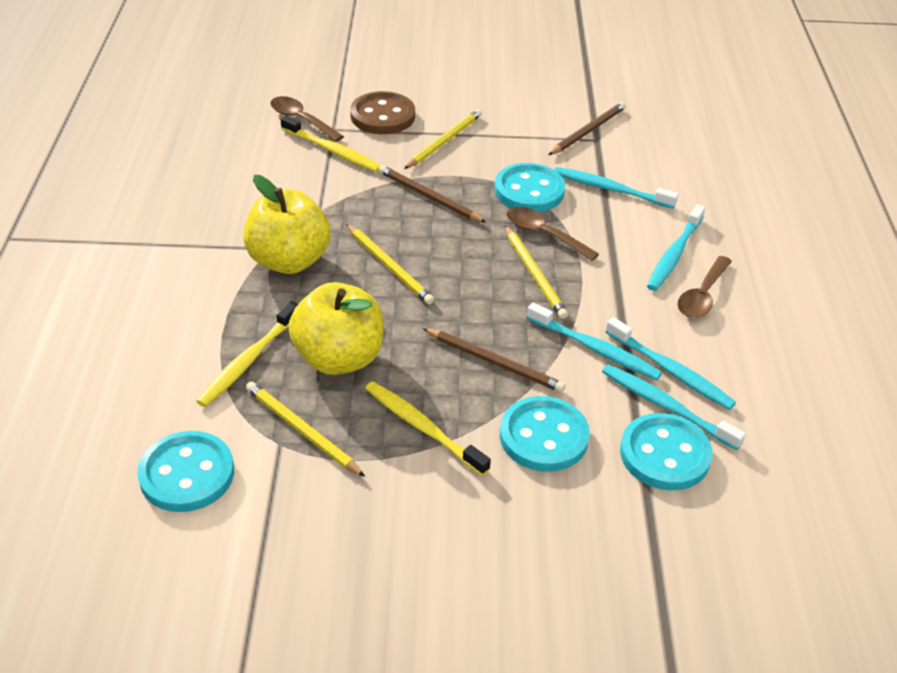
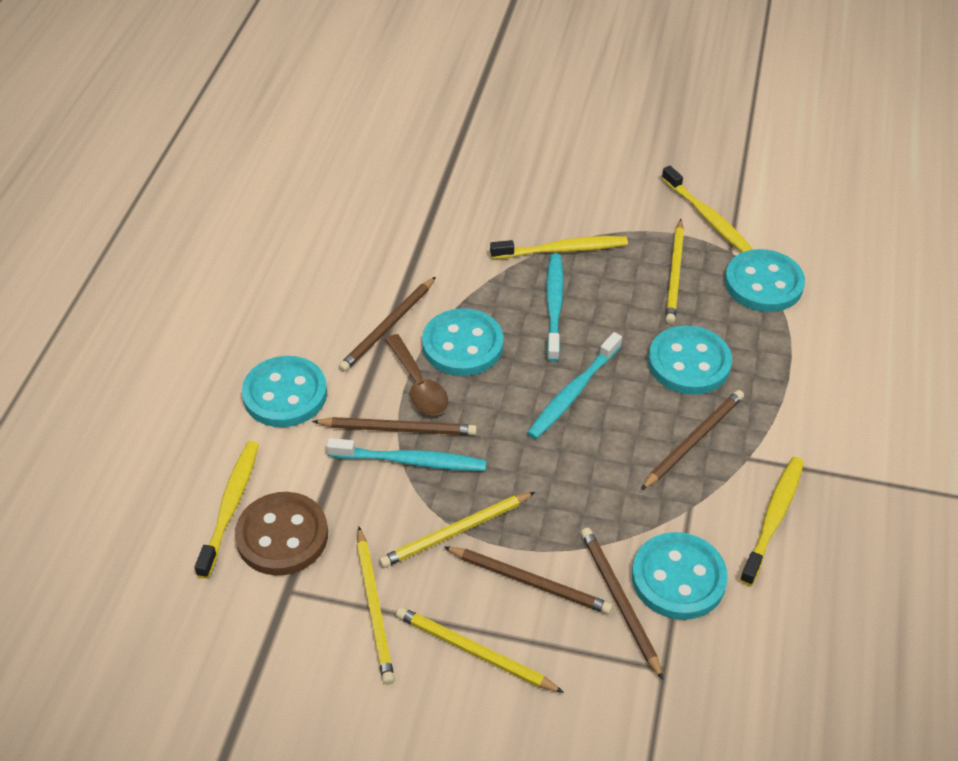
brown pencil: 3 -> 5
brown spoon: 3 -> 1
turquoise button: 4 -> 5
turquoise toothbrush: 5 -> 3
yellow apple: 2 -> 0
yellow toothbrush: 3 -> 4

